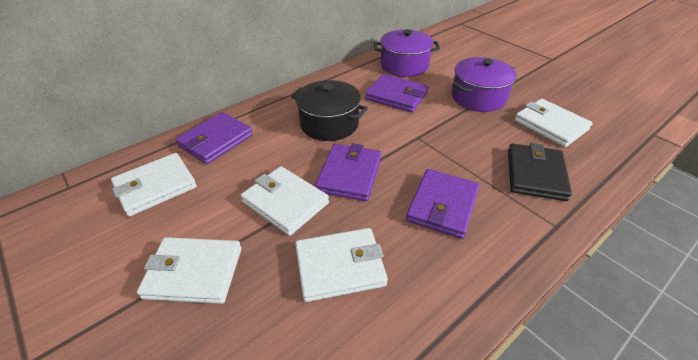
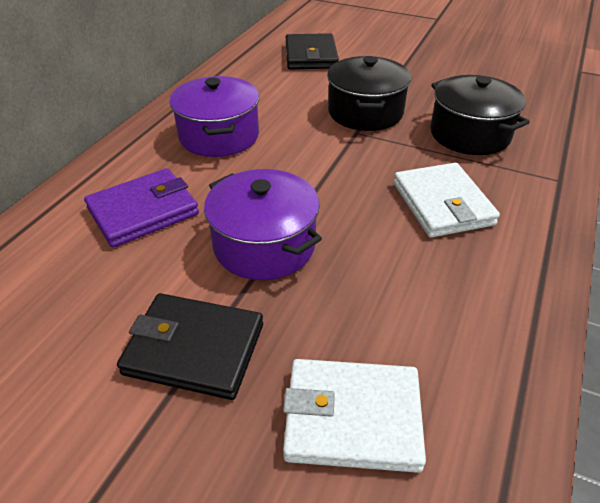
black pot: 1 -> 2
black wallet: 1 -> 2
purple wallet: 4 -> 1
white wallet: 5 -> 2

